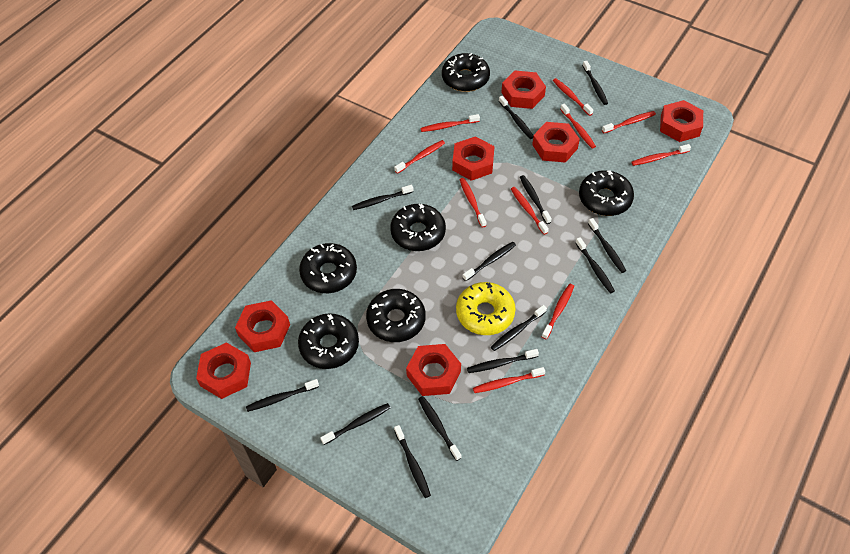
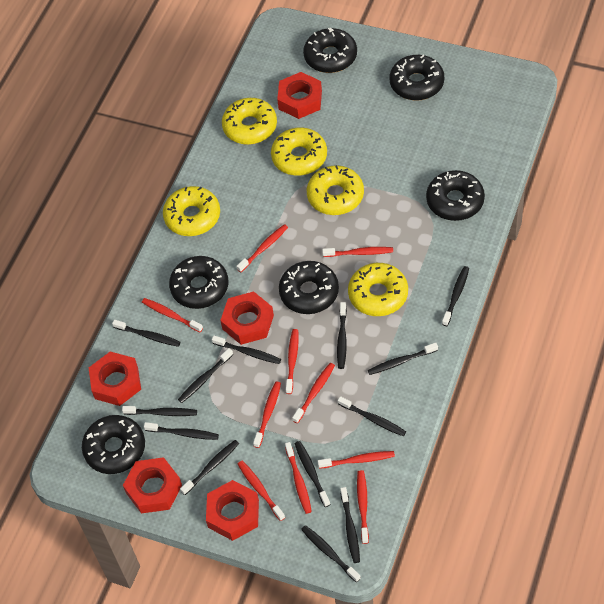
red nut: 7 -> 5
yellow donut: 1 -> 5

